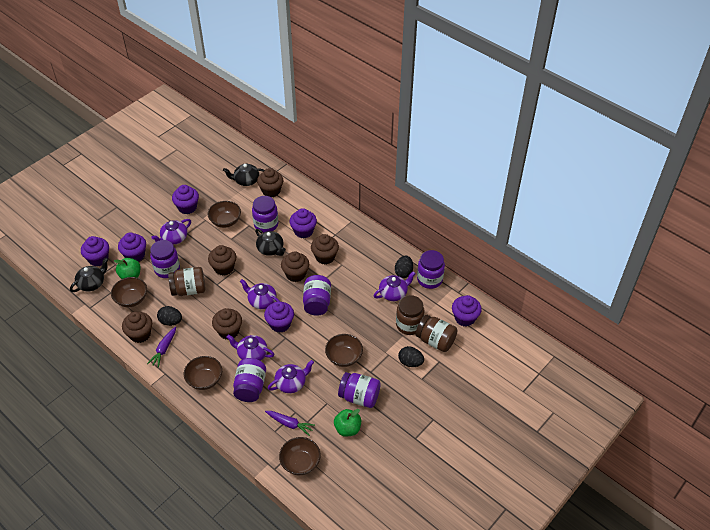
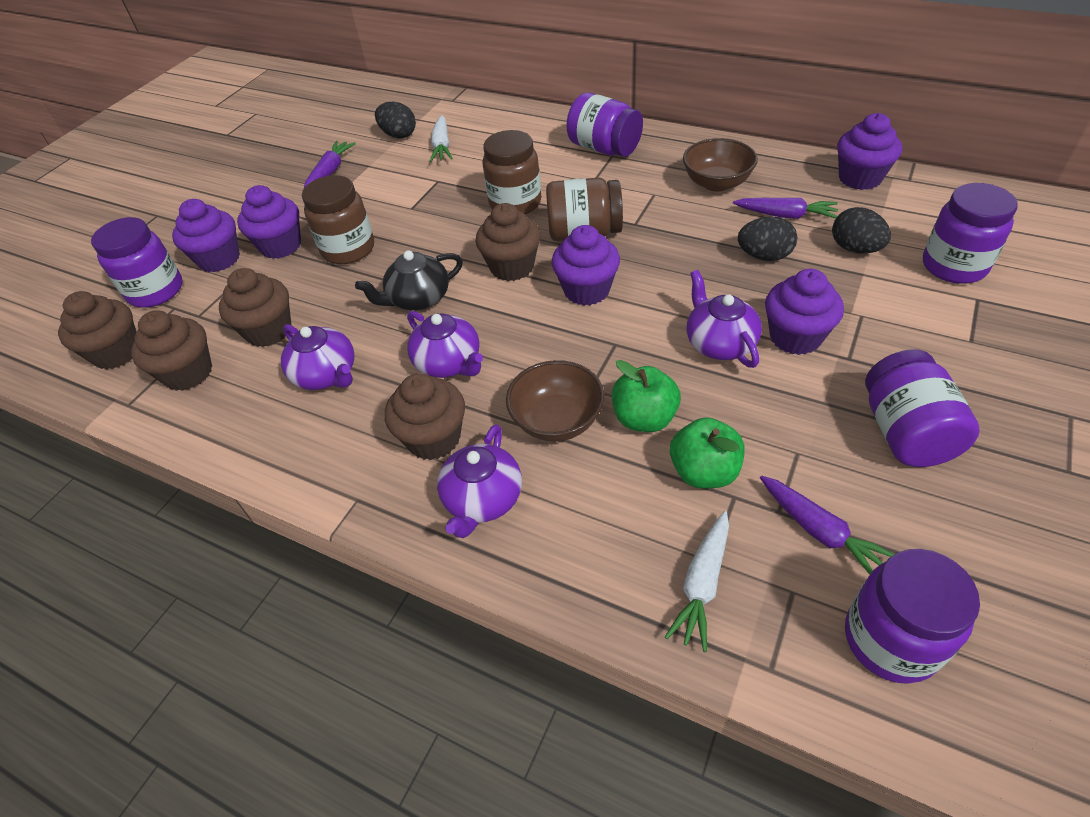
black teapot: 3 -> 1
brown bowl: 5 -> 2
brown cupcake: 6 -> 5
purple carrot: 2 -> 3
purple cupcake: 6 -> 5
purple jar: 6 -> 5
purple teapot: 5 -> 4
white carrot: 0 -> 2

